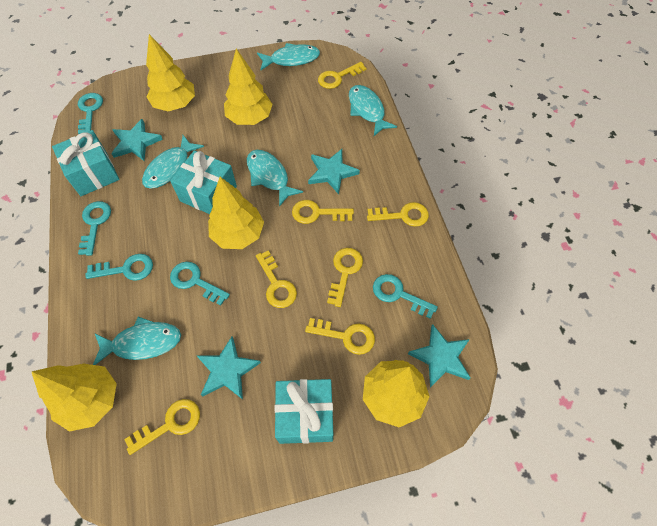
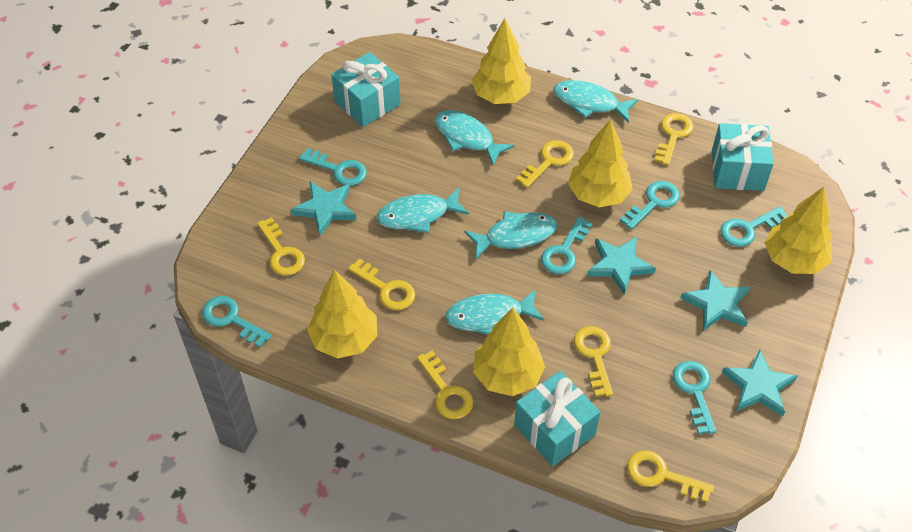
turquoise key: 5 -> 6

